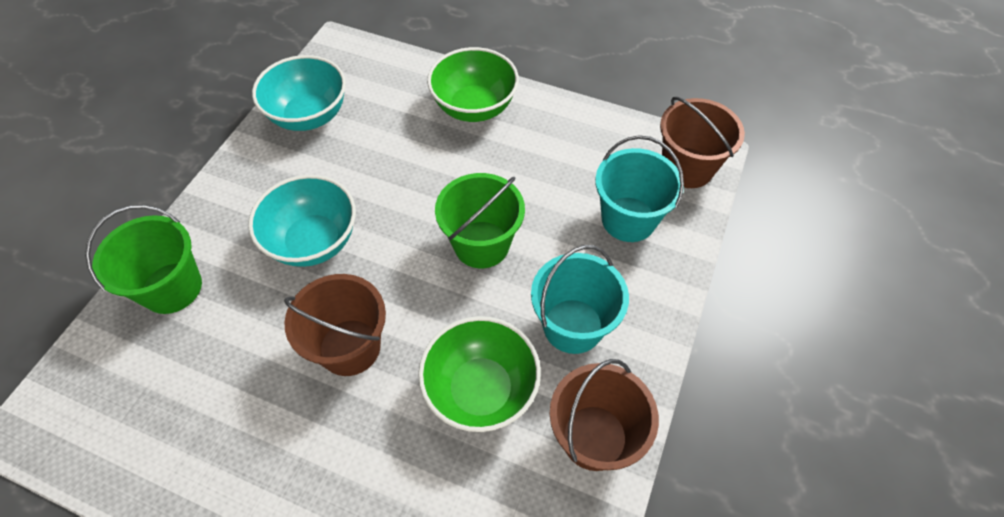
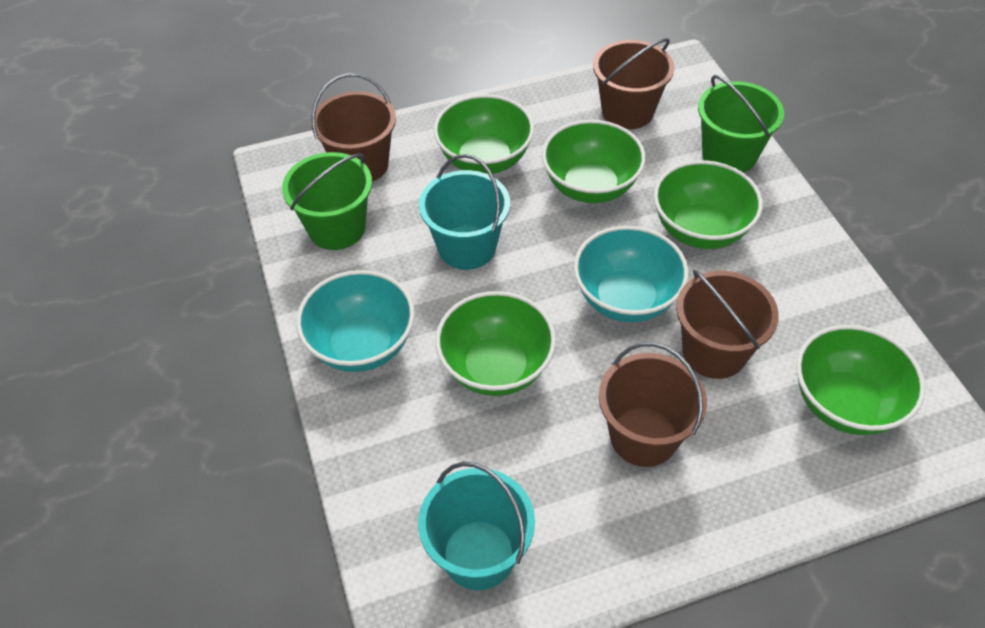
brown bucket: 3 -> 4
green bowl: 2 -> 5

